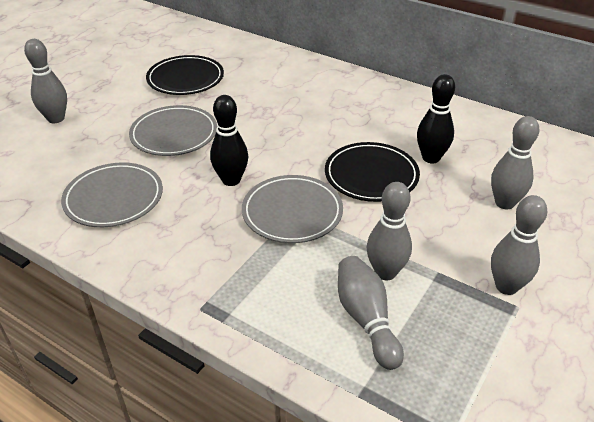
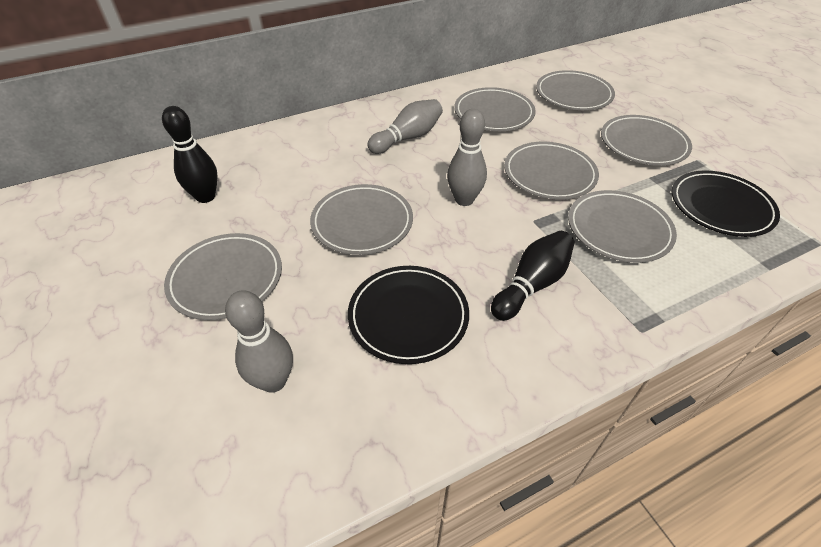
grey bowling pin: 5 -> 3
grey plate: 3 -> 7

